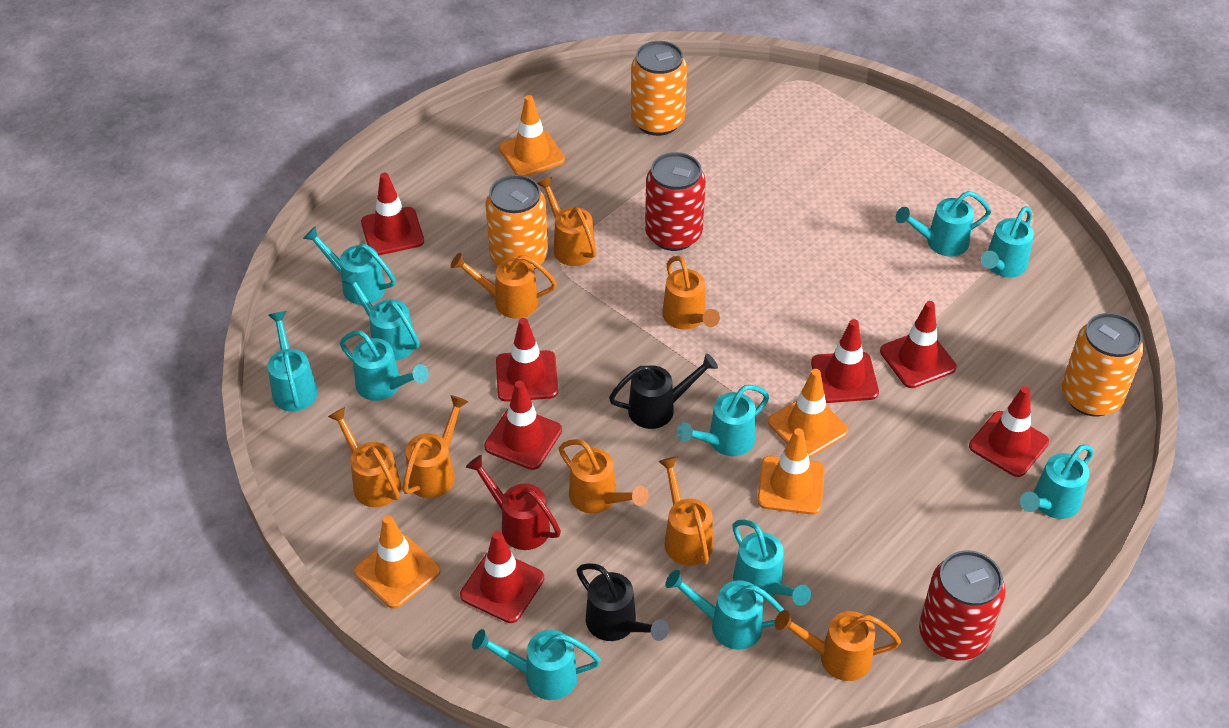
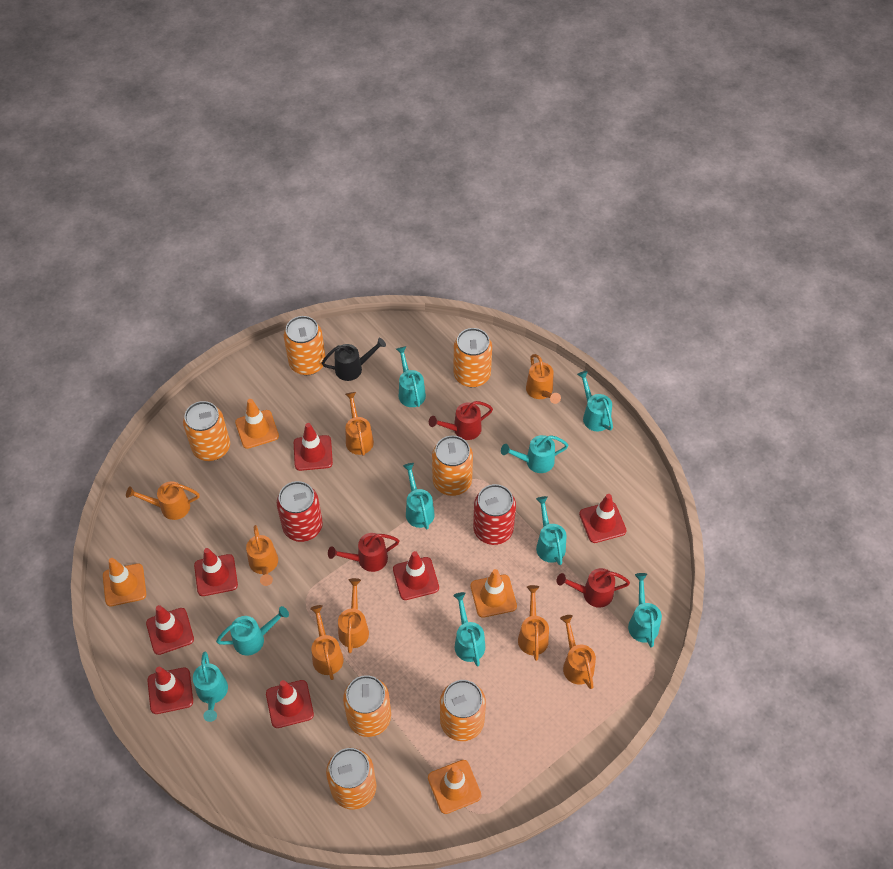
black watering can: 2 -> 1
orange can: 3 -> 7
red watering can: 1 -> 3
turquoise watering can: 11 -> 9

